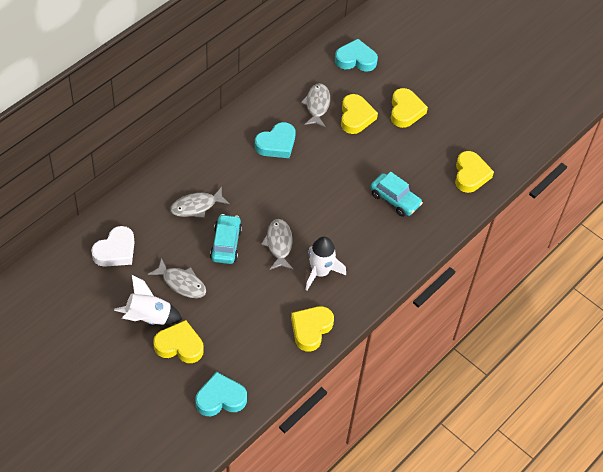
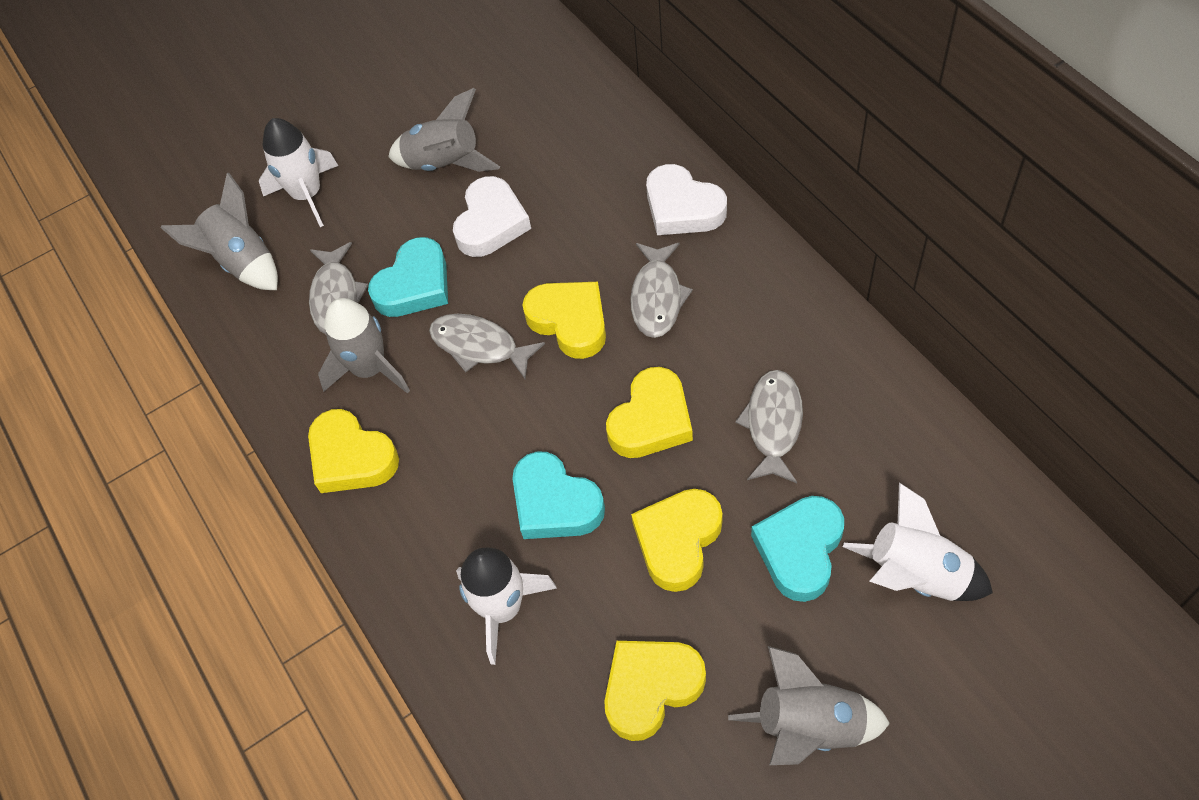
grey rocket: 0 -> 4
turquoise car: 2 -> 0
white heart: 1 -> 2
white rocket: 2 -> 3

